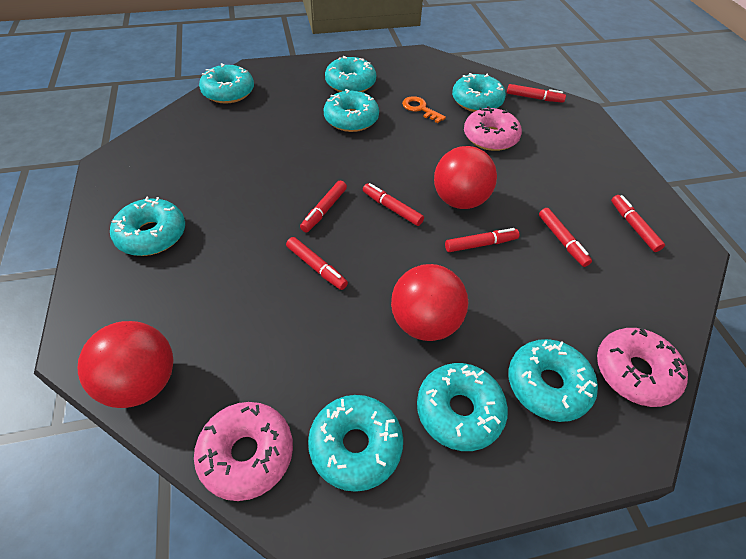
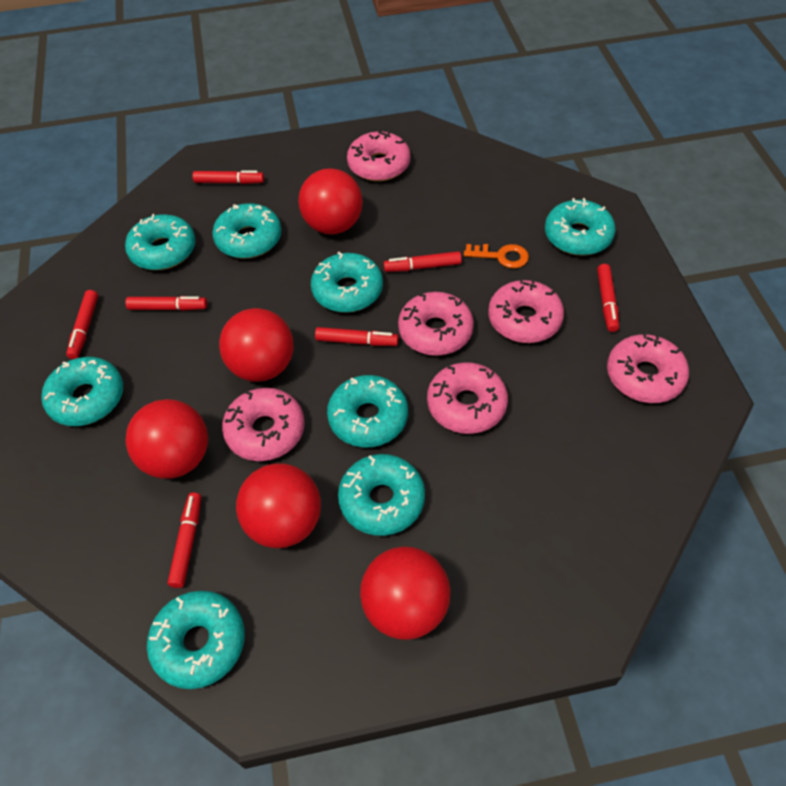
pink donut: 3 -> 6
red ball: 3 -> 5

